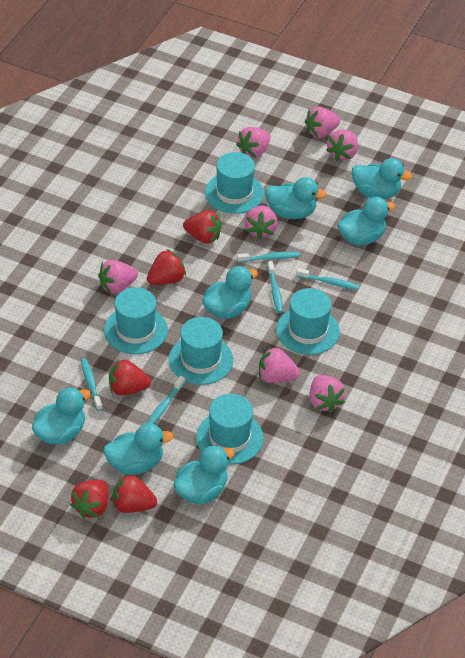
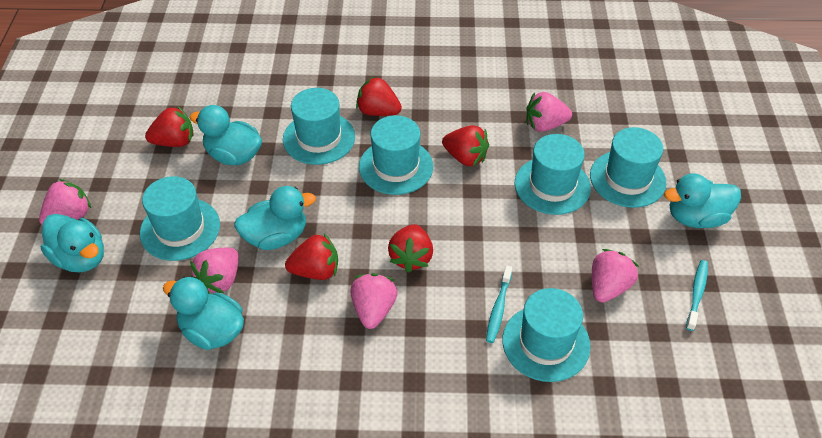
pink strawberry: 7 -> 5
turquoise duck: 7 -> 5
turquoise hat: 5 -> 6
turquoise toothbrush: 5 -> 2

